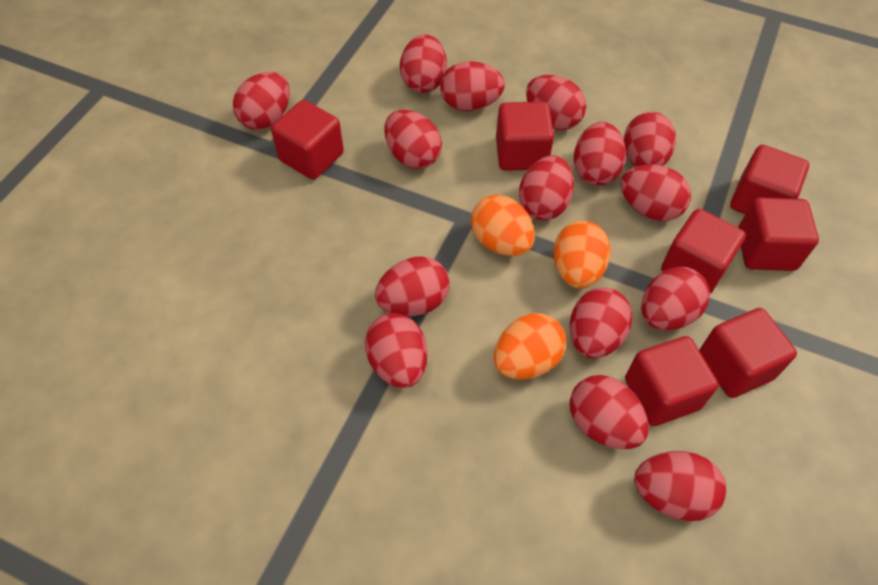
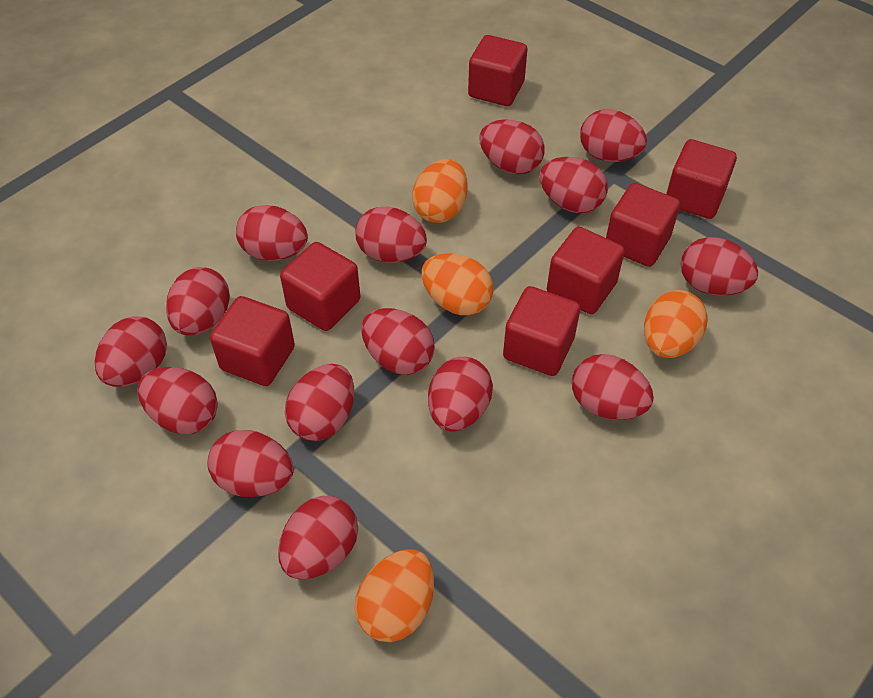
orange egg: 3 -> 4

